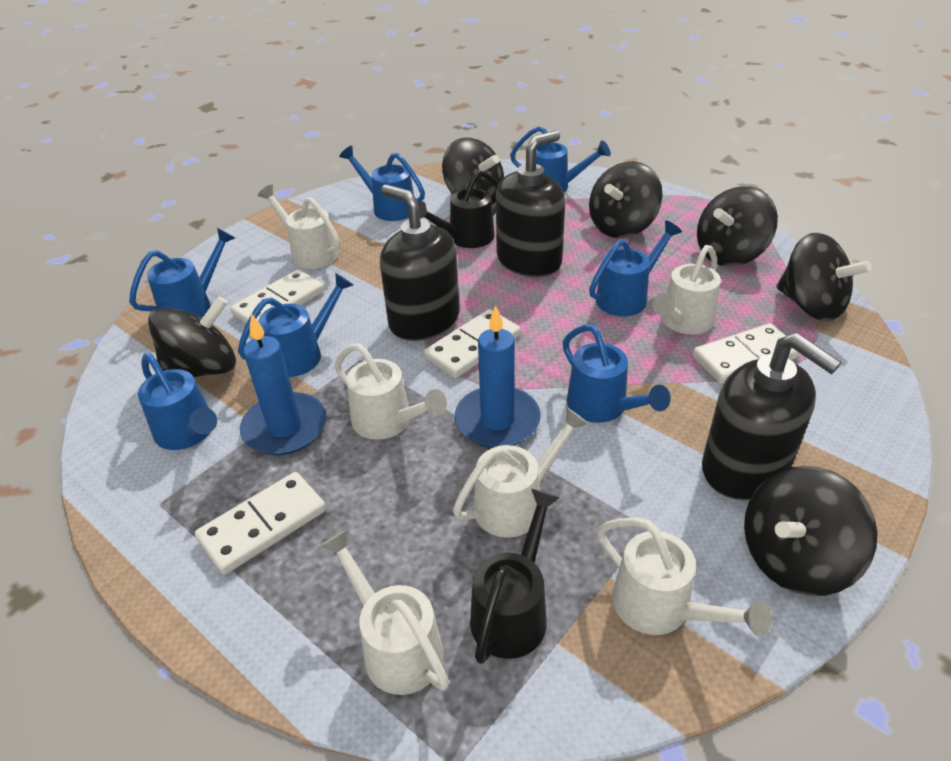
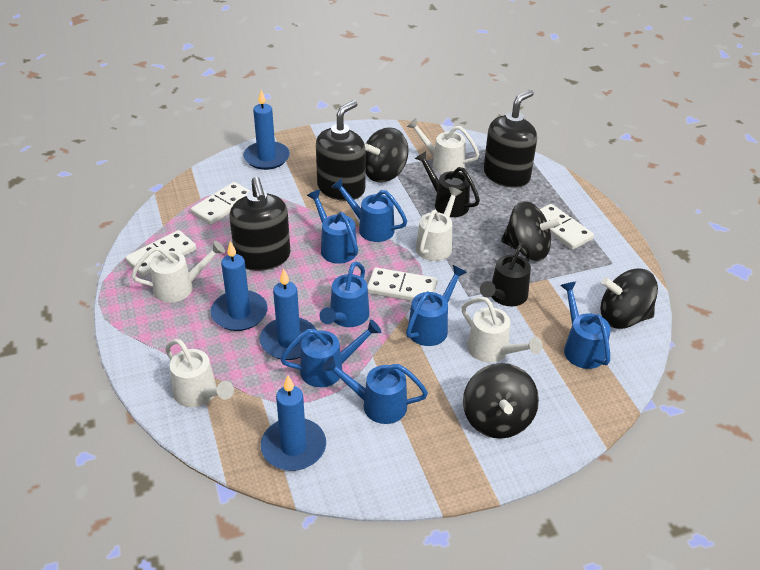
black spinning top: 6 -> 4
blue candle: 2 -> 4
white watering can: 6 -> 5

